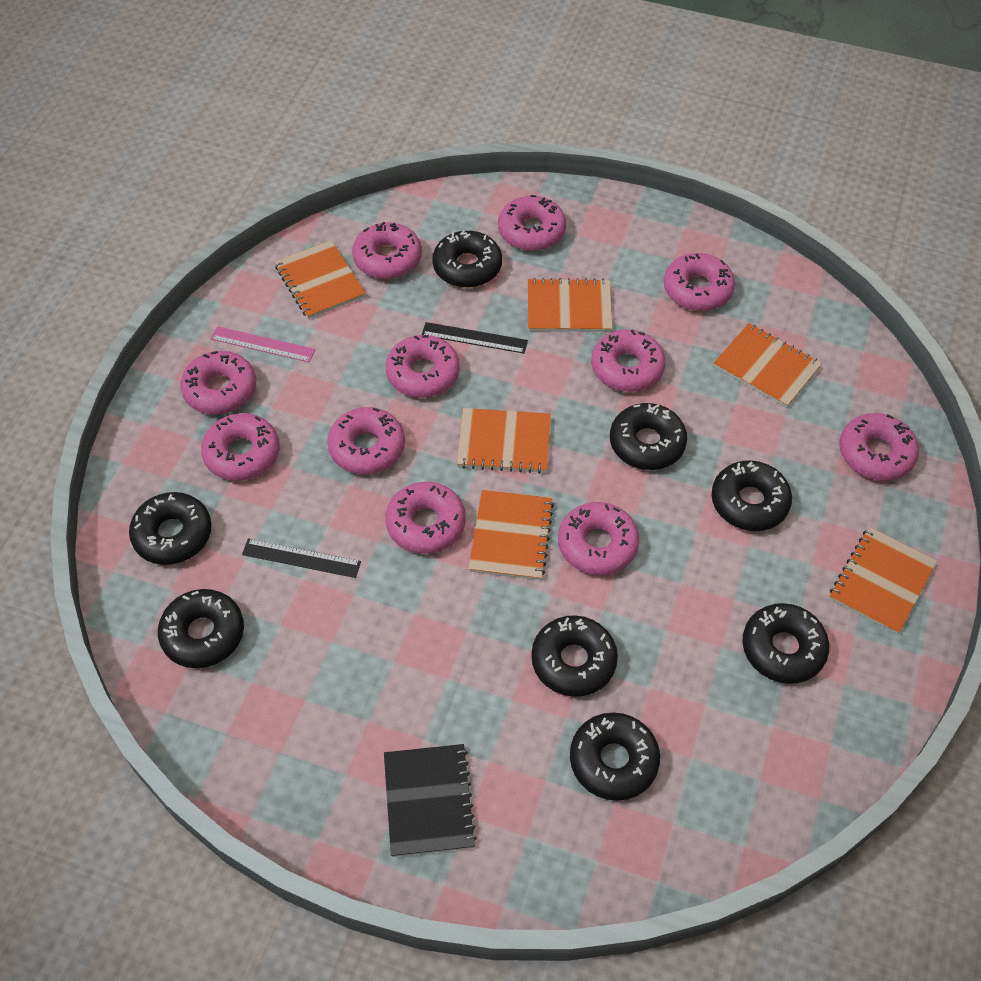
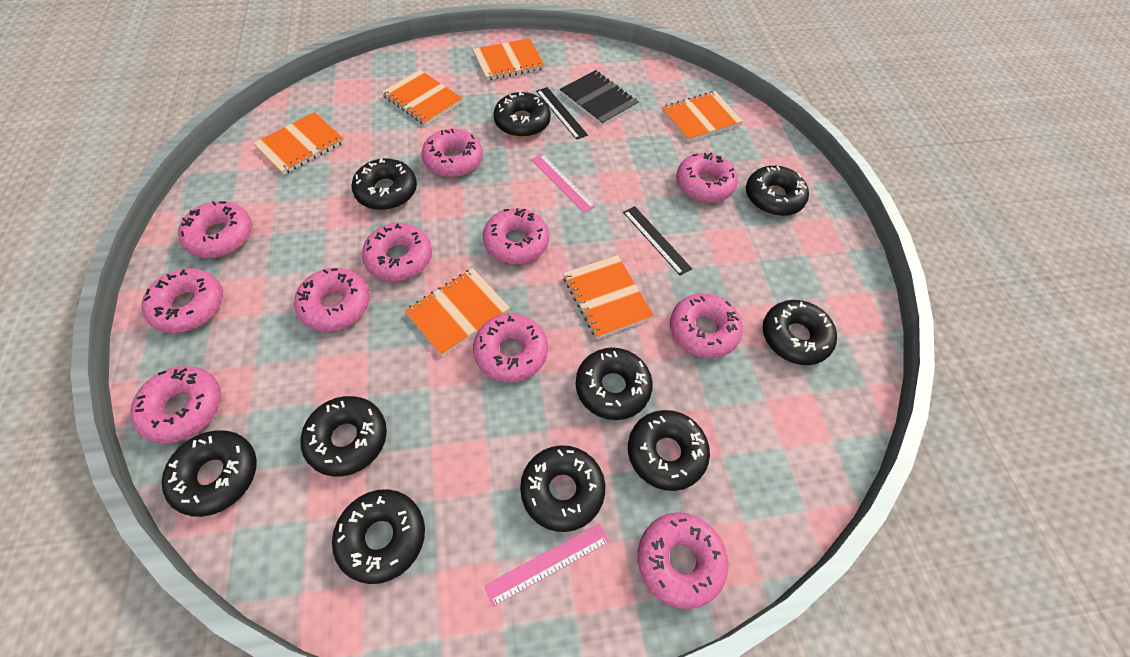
black donut: 8 -> 10
pink ruler: 1 -> 2

